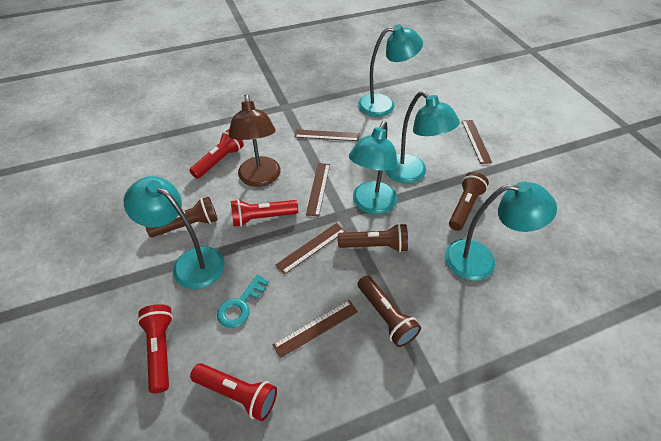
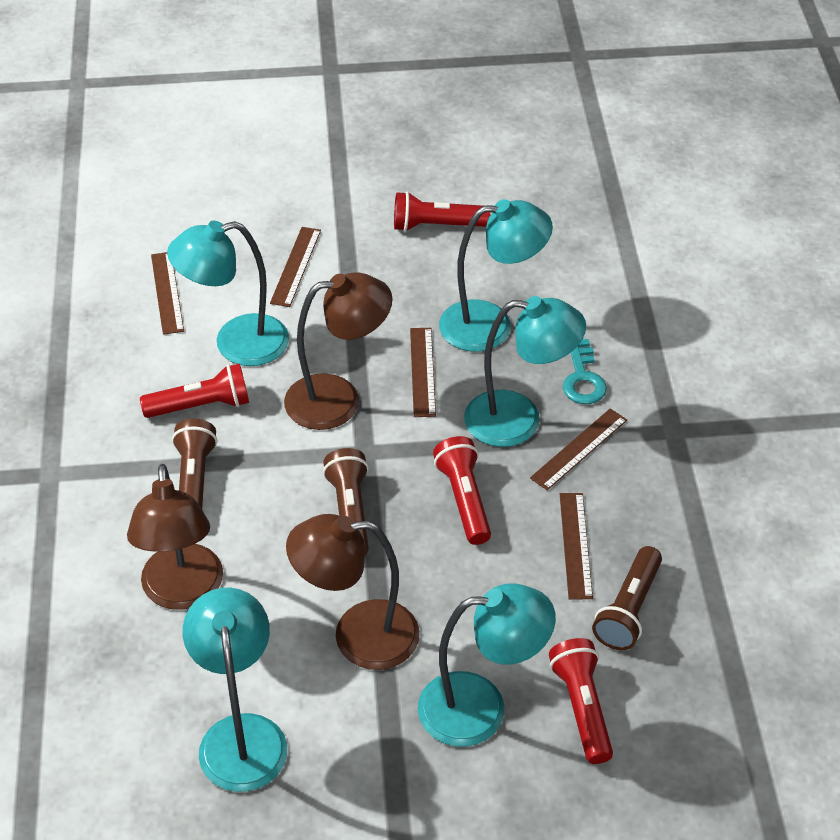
brown flashlight: 4 -> 3
brown lamp: 1 -> 3

